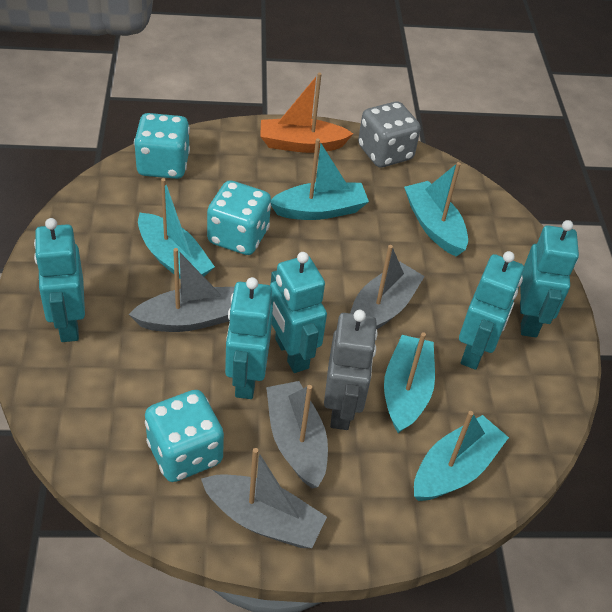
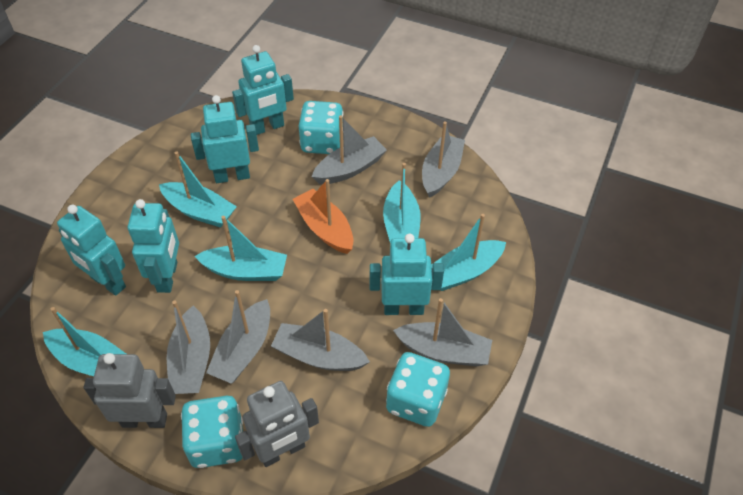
grey boat: 4 -> 6
grey dice: 1 -> 0
grey robot: 1 -> 2

